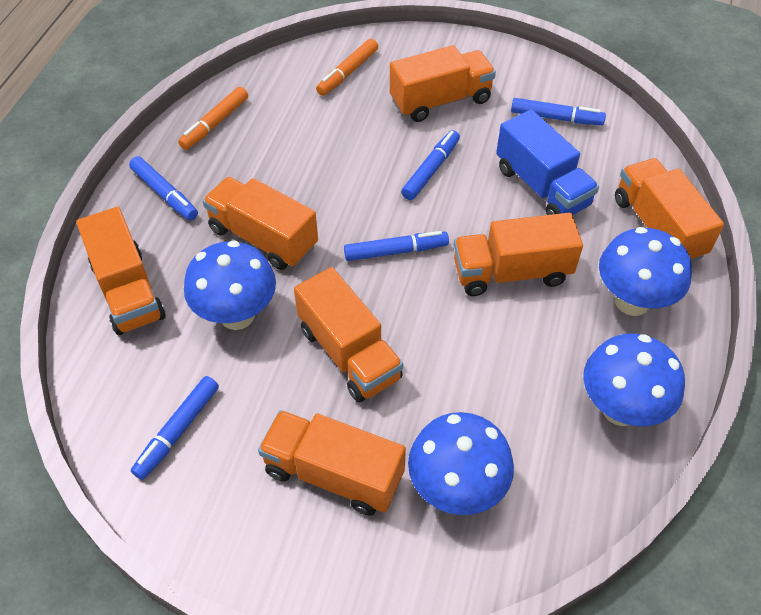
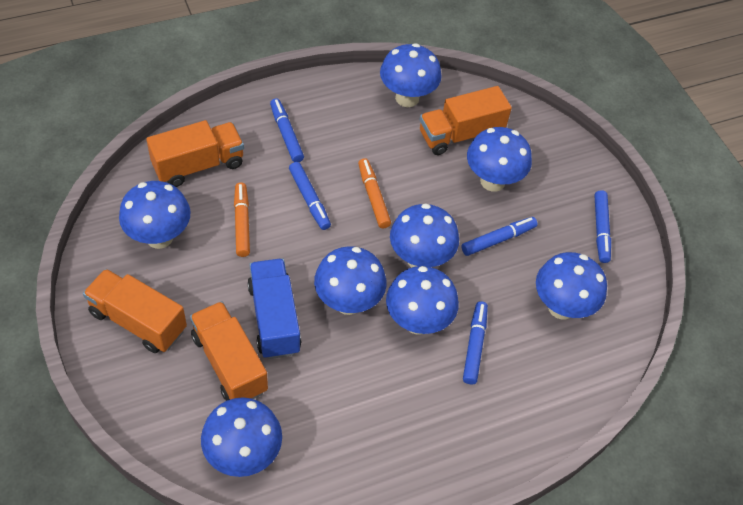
blue mushroom: 4 -> 8
orange truck: 7 -> 4

